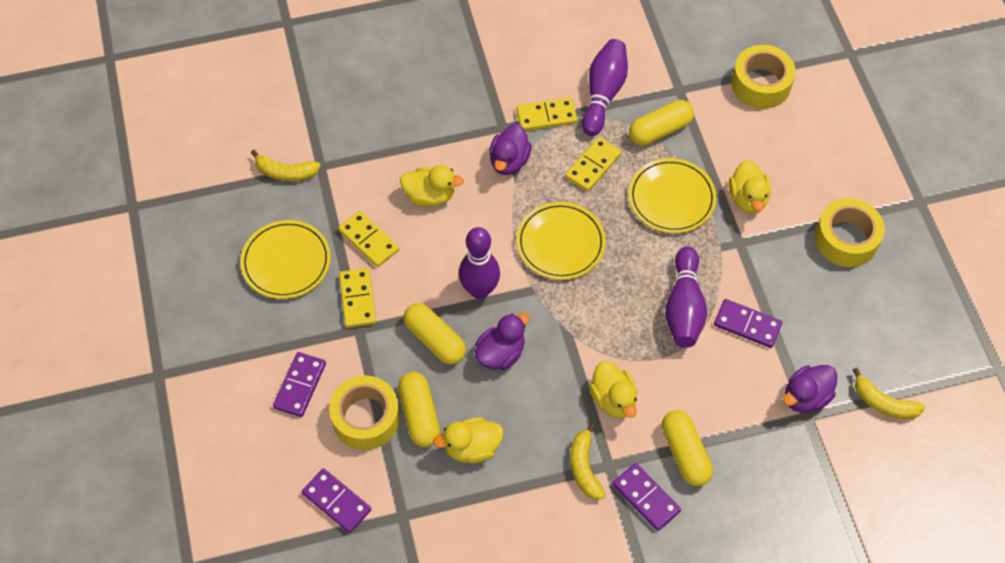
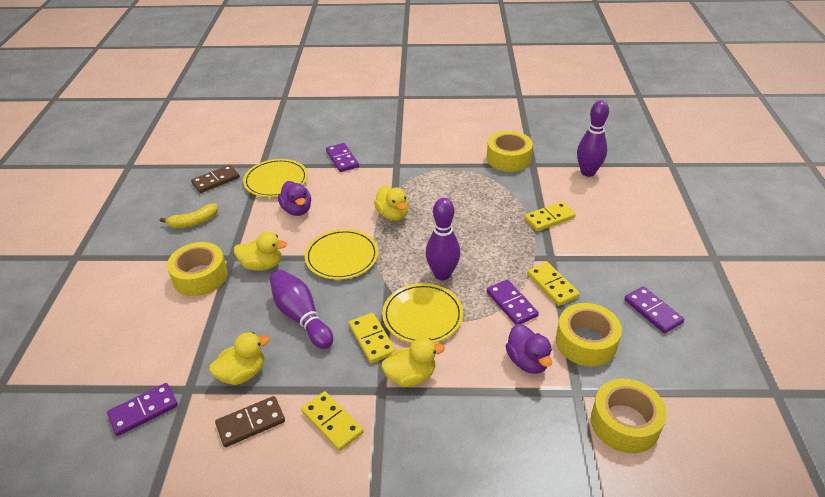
brown domino: 0 -> 2
purple duck: 3 -> 2
yellow banana: 3 -> 1
yellow capsule: 4 -> 0
yellow tape: 3 -> 4

